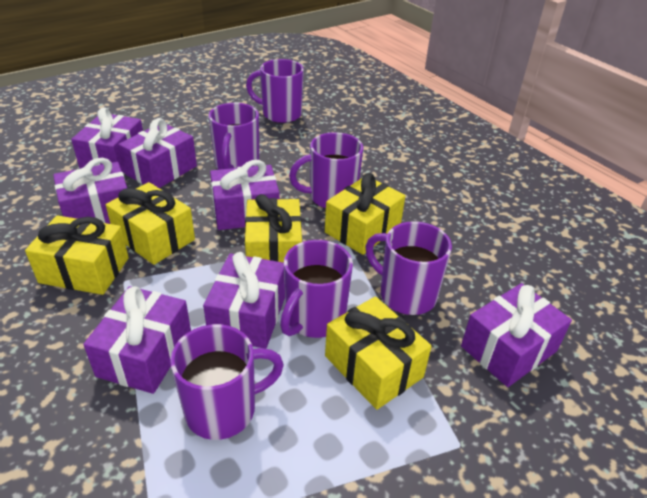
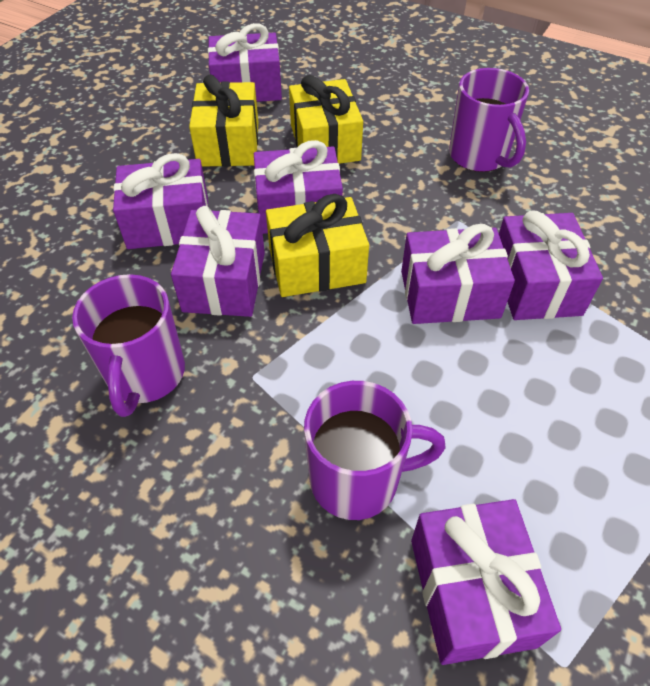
purple mug: 6 -> 3
yellow gift: 5 -> 3

